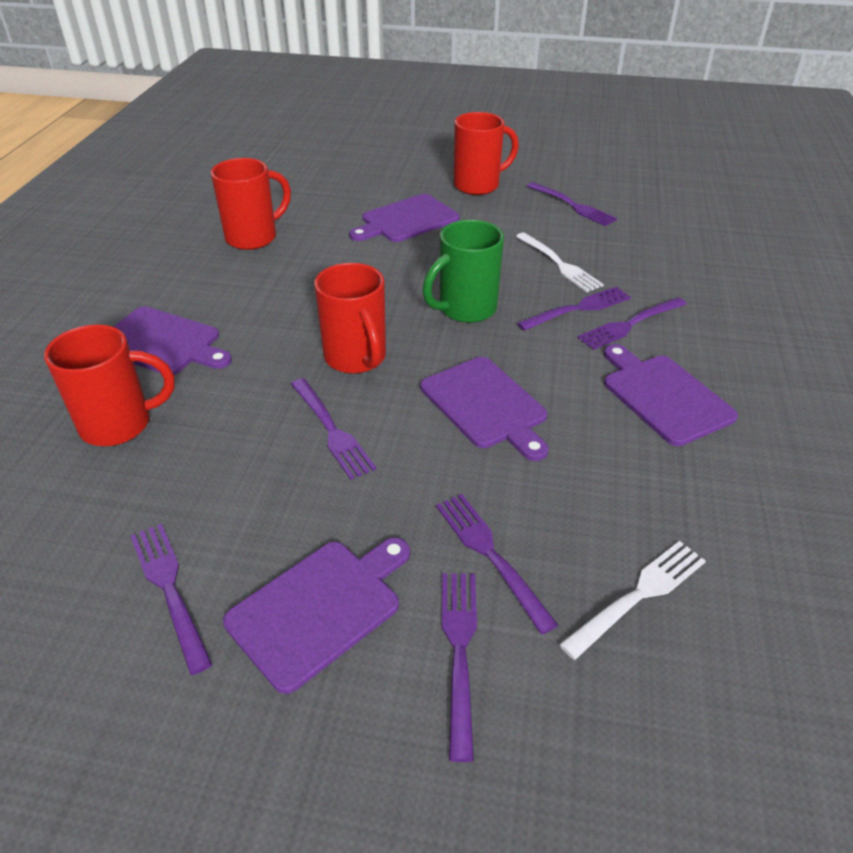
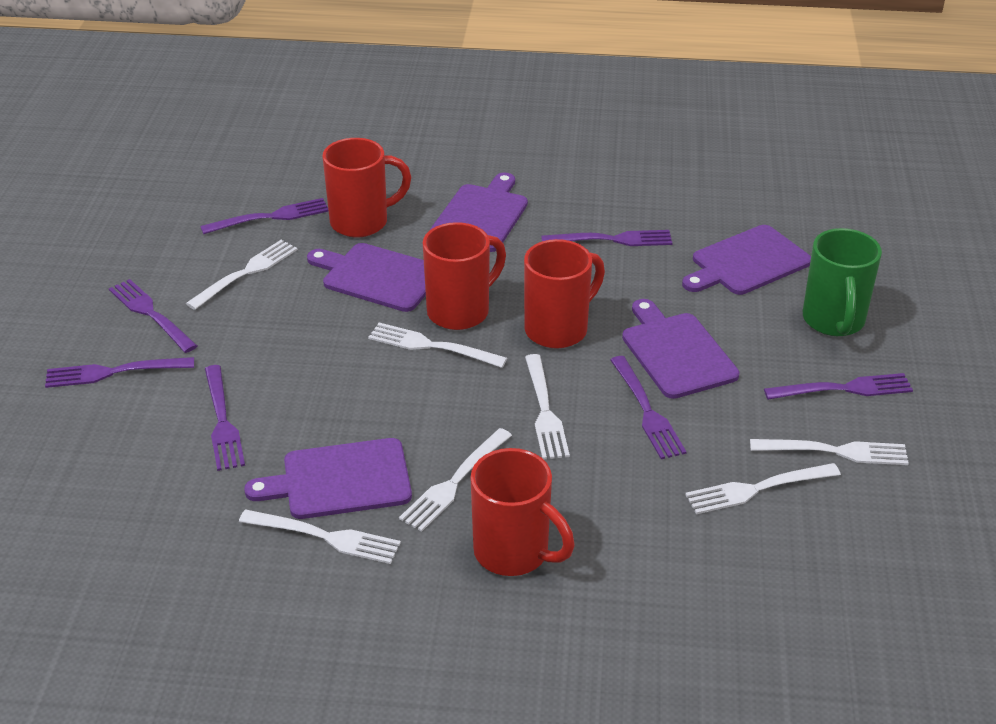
white fork: 2 -> 7

